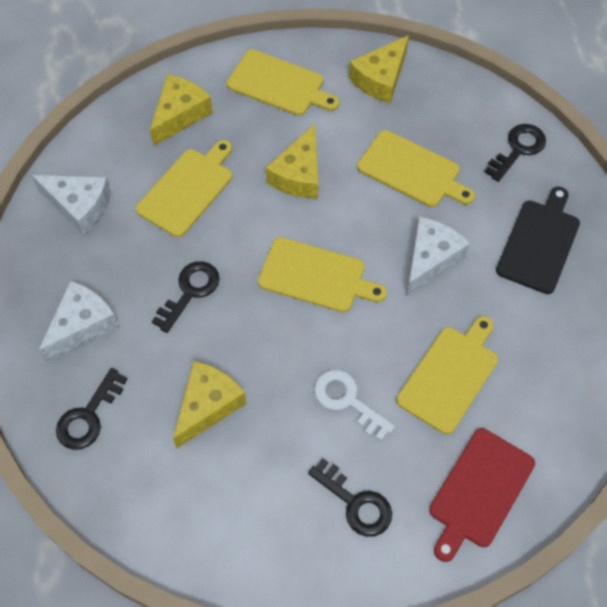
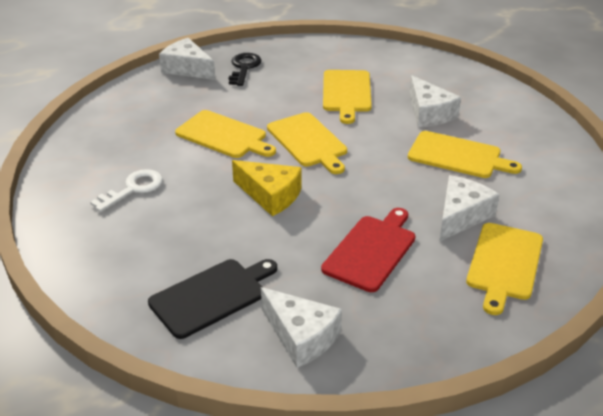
black key: 4 -> 1
white cheese: 3 -> 4
yellow cheese: 4 -> 1

